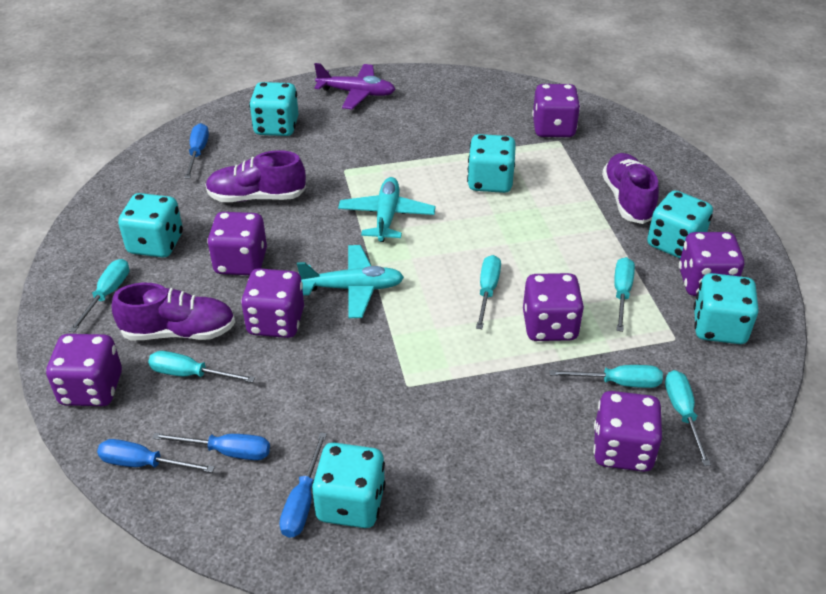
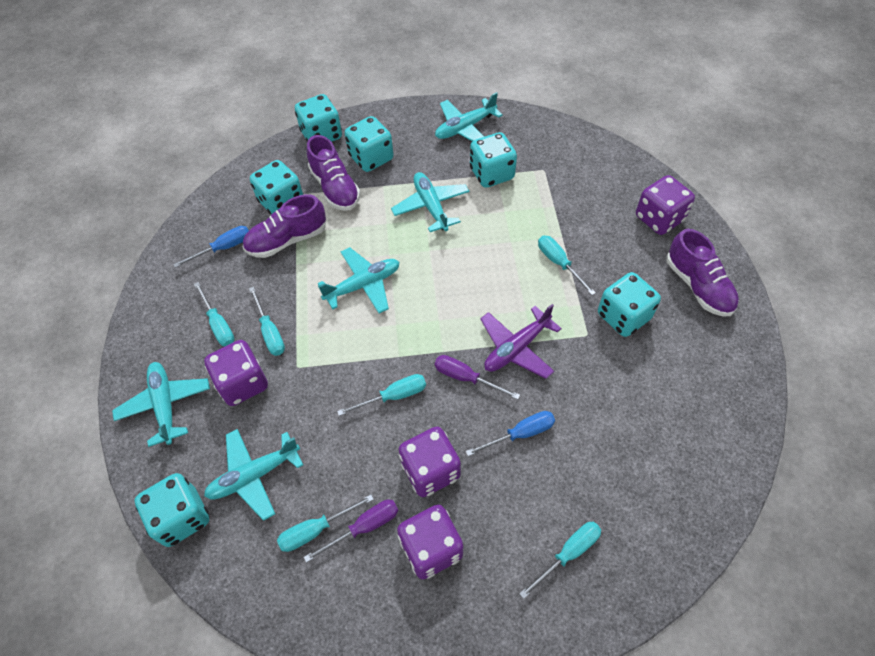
blue screwdriver: 4 -> 2
purple dice: 7 -> 4
purple screwdriver: 0 -> 2
turquoise plane: 2 -> 5

